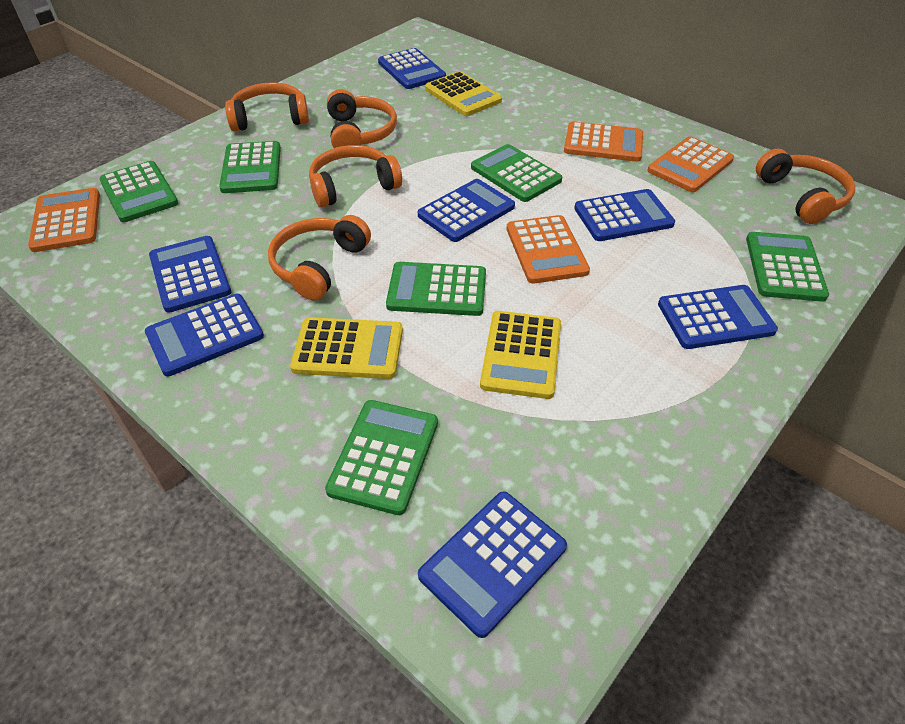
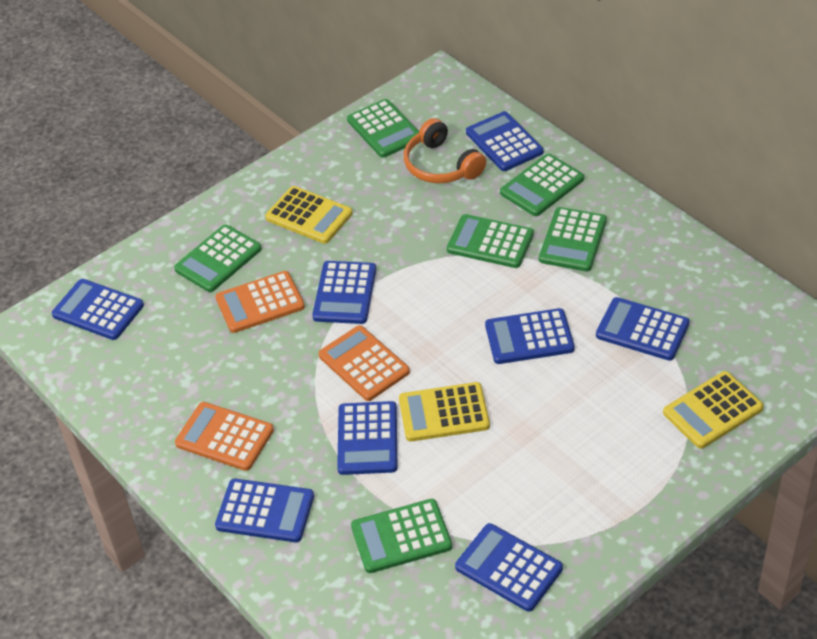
blue calculator: 7 -> 8
orange calculator: 4 -> 3
orange headphones: 5 -> 1

